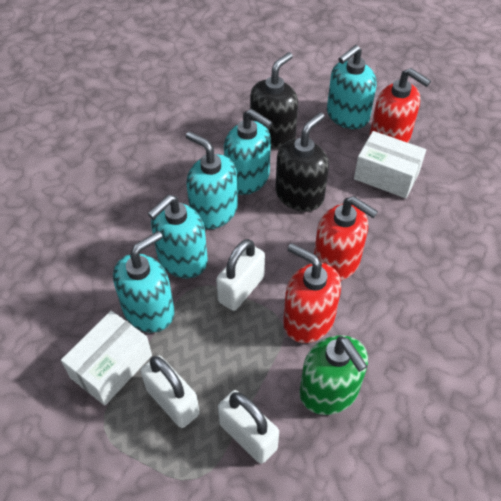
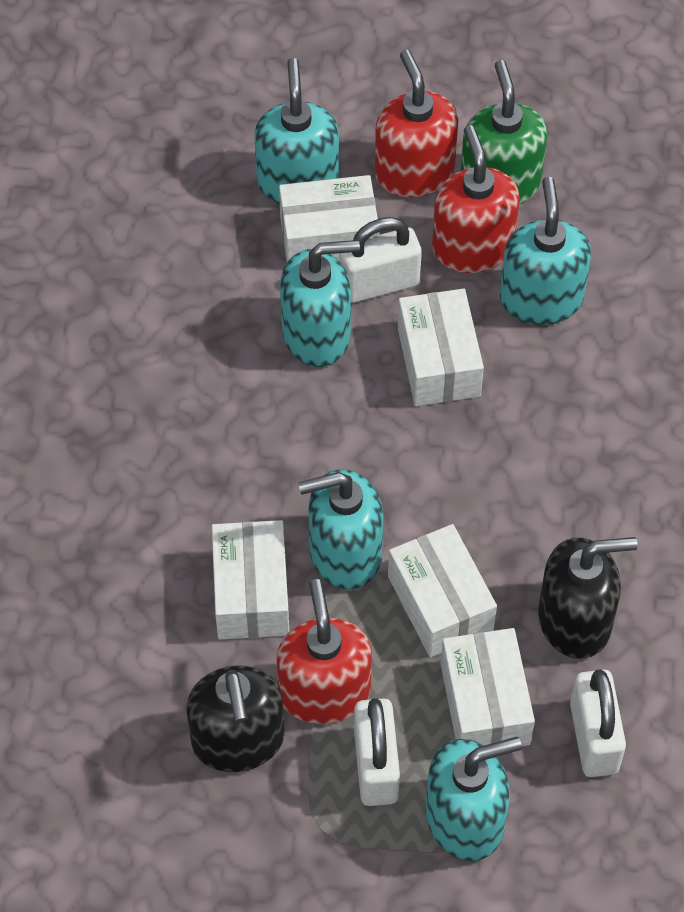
white box: 2 -> 5

